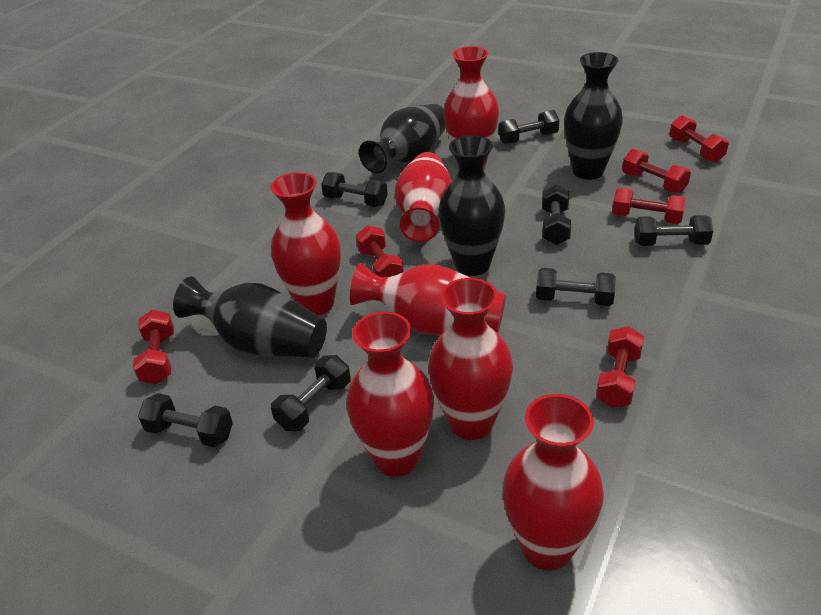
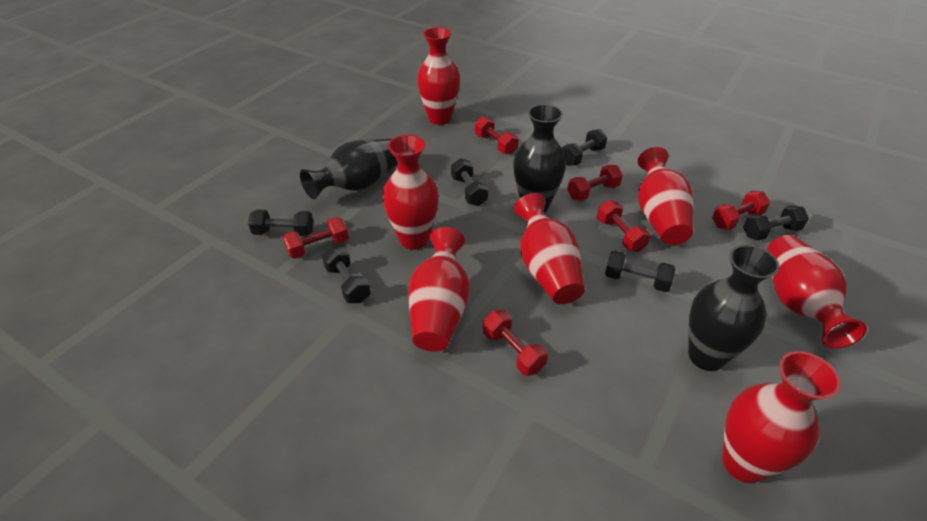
black dumbbell: 7 -> 6
black vase: 4 -> 3

